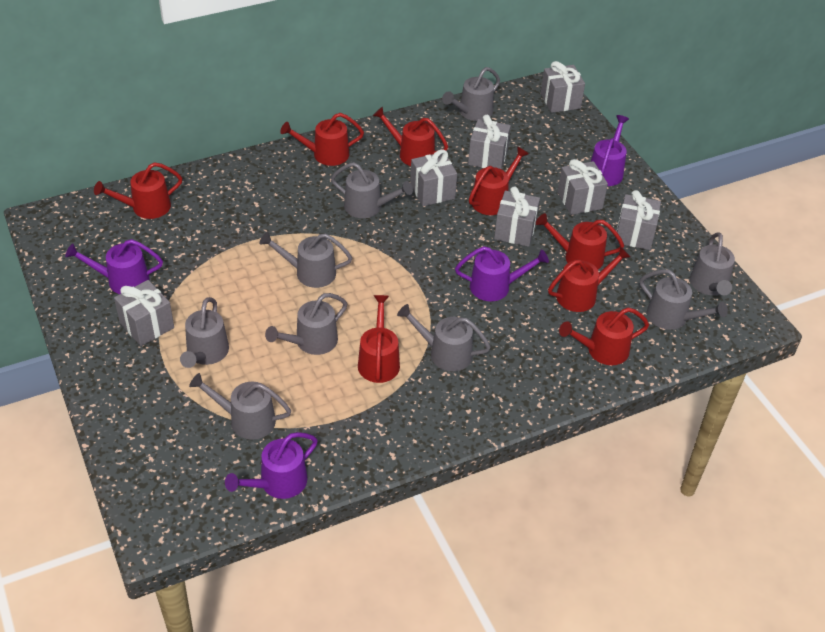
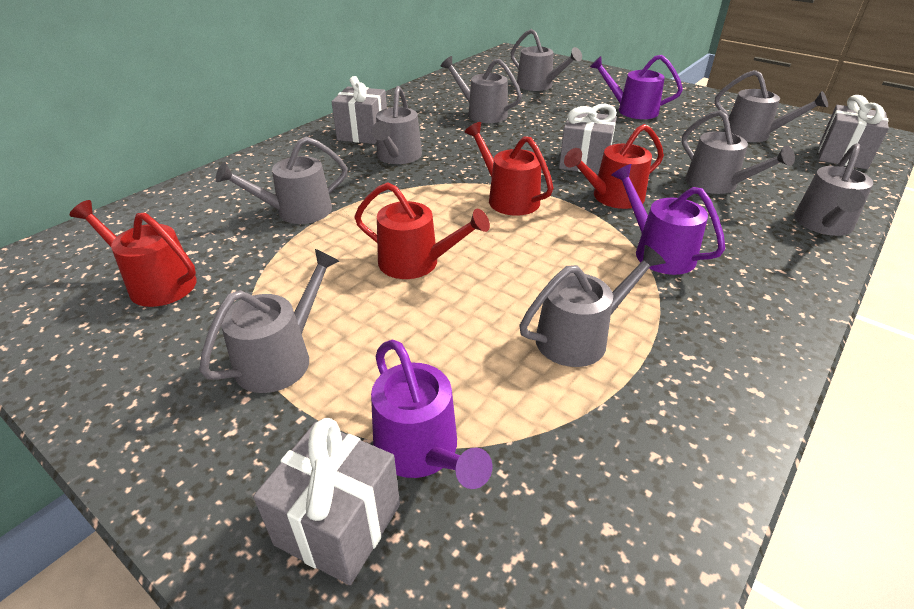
grey gift: 7 -> 4
purple watering can: 4 -> 3
red watering can: 8 -> 4

